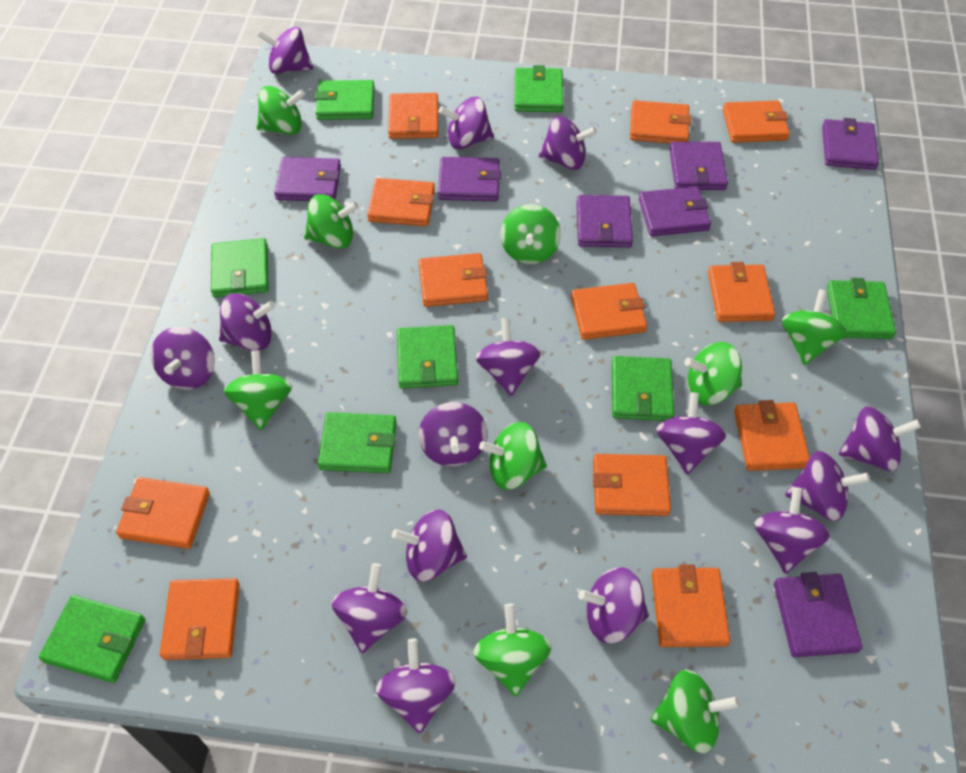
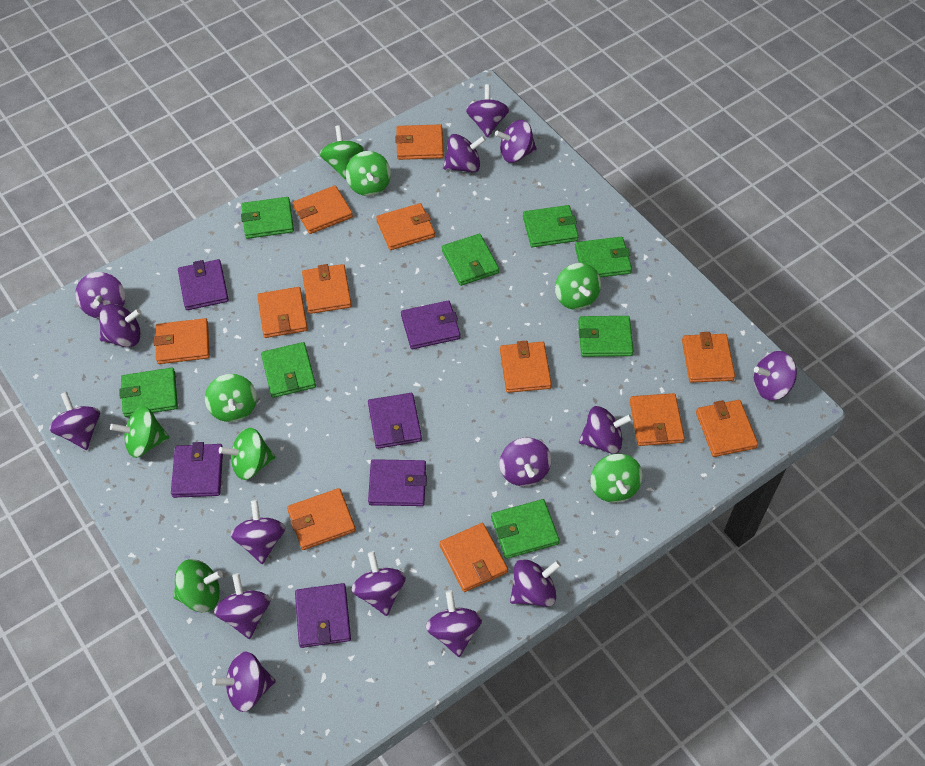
green spinning top: 9 -> 8
purple wallet: 7 -> 6

